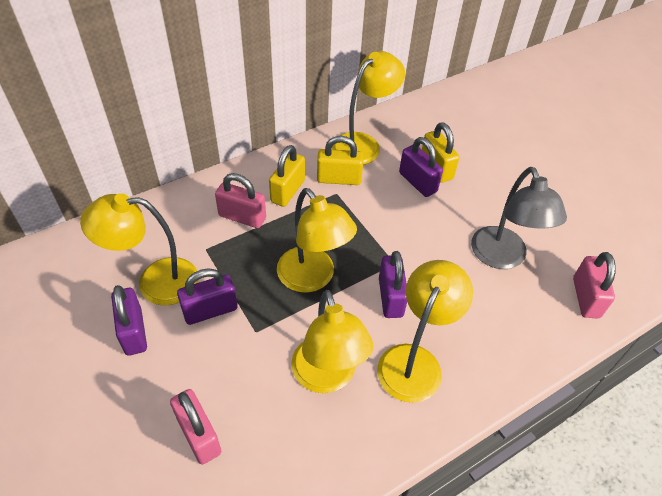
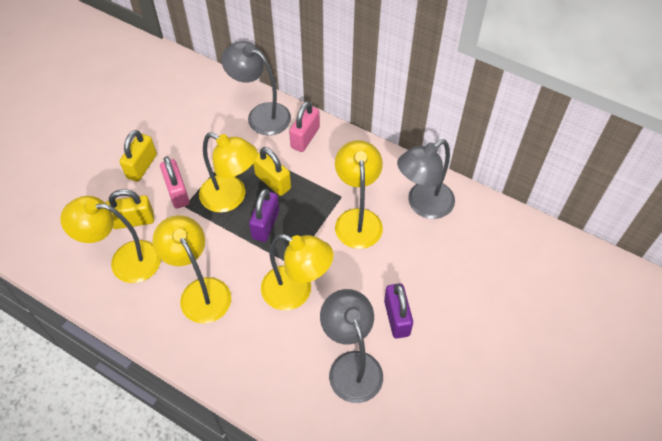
grey lamp: 1 -> 3
pink padlock: 3 -> 2
purple padlock: 4 -> 2

